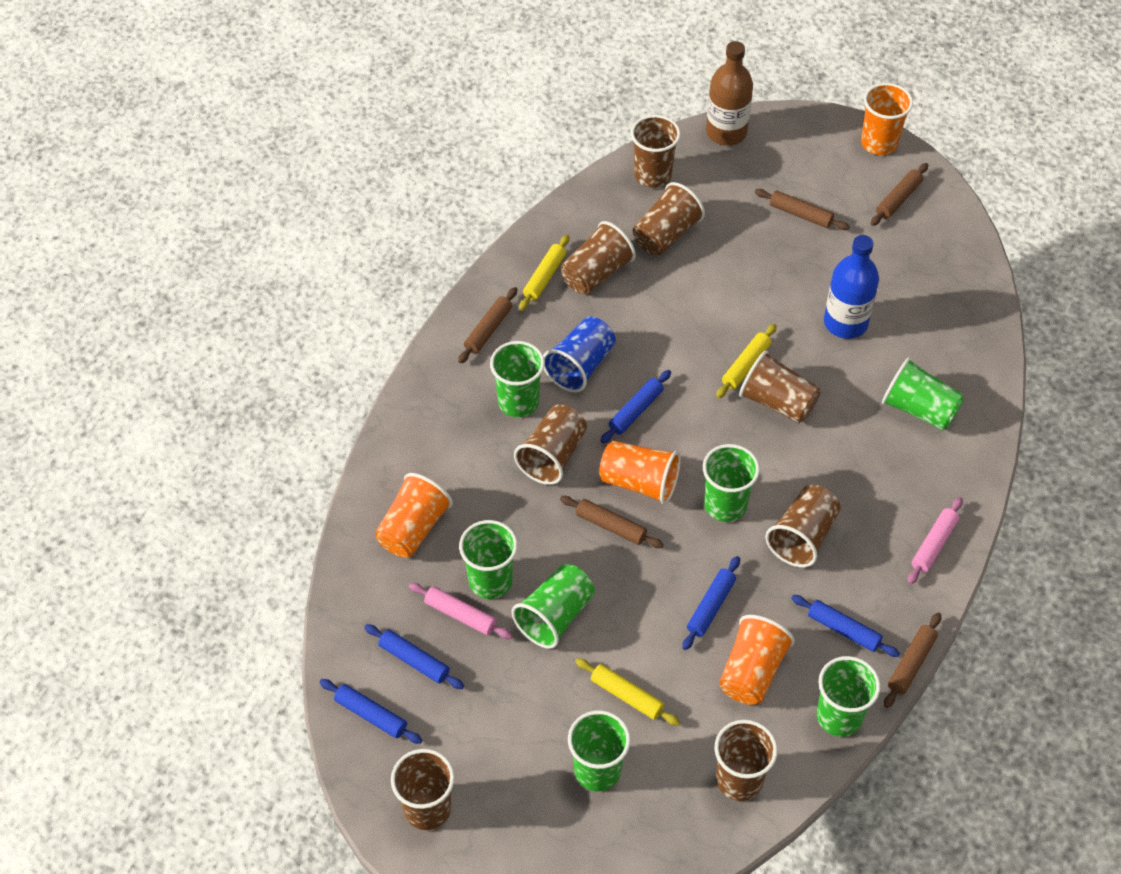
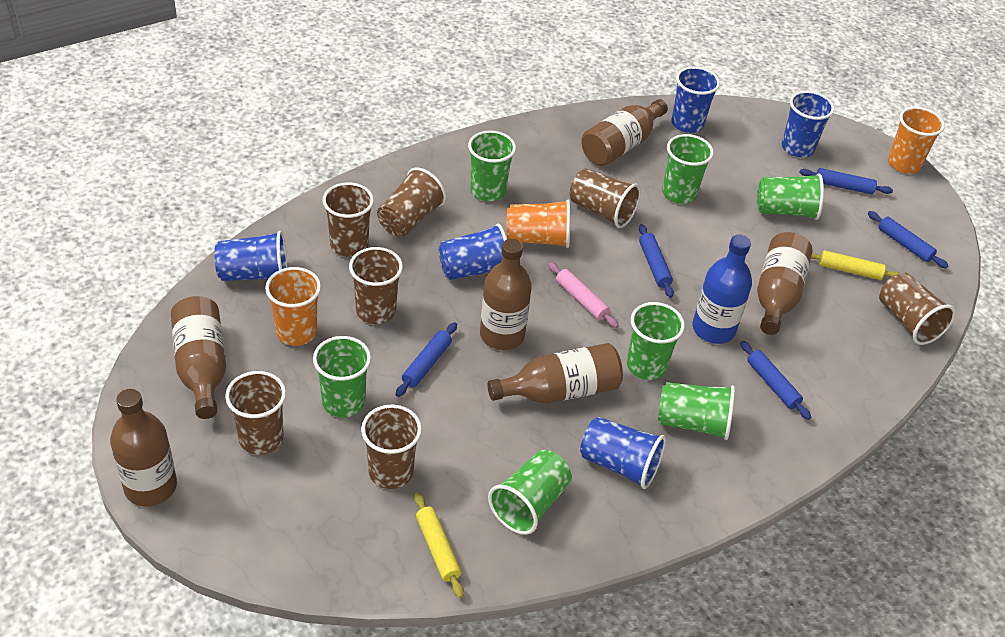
blue cup: 1 -> 5
brown bottle: 1 -> 6
brown cup: 8 -> 7
brown rolling pin: 5 -> 0
orange cup: 4 -> 3
pink rolling pin: 2 -> 1
yellow rolling pin: 3 -> 2

